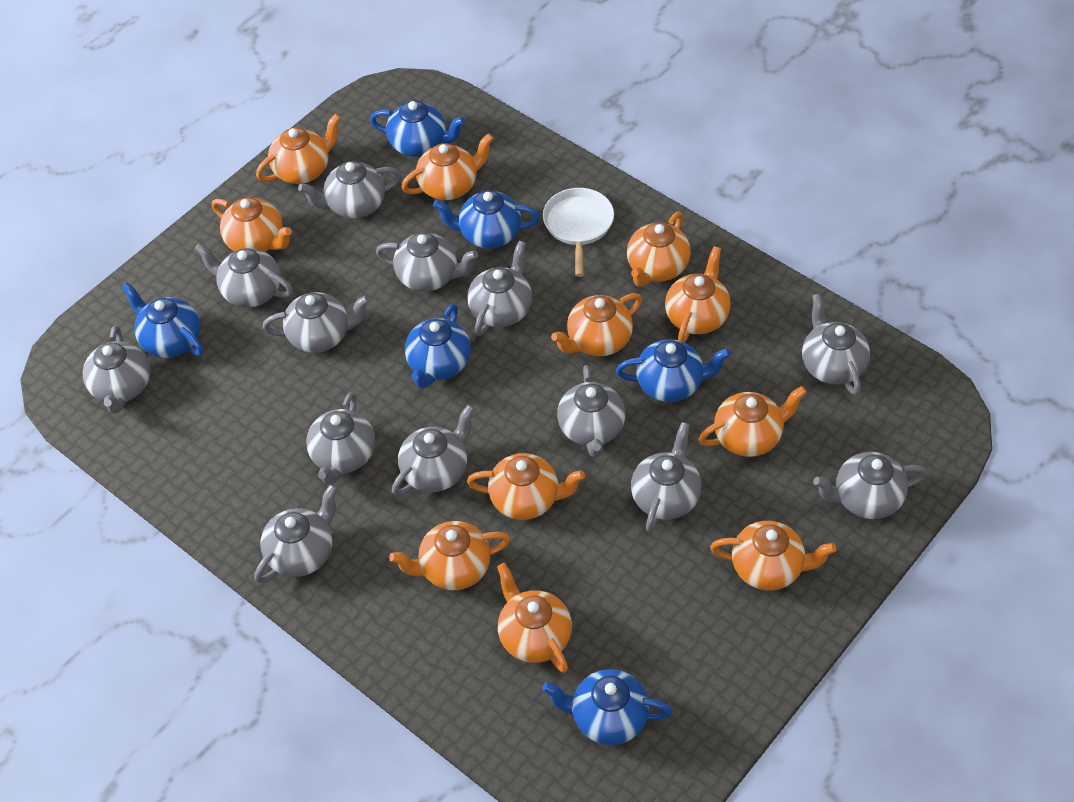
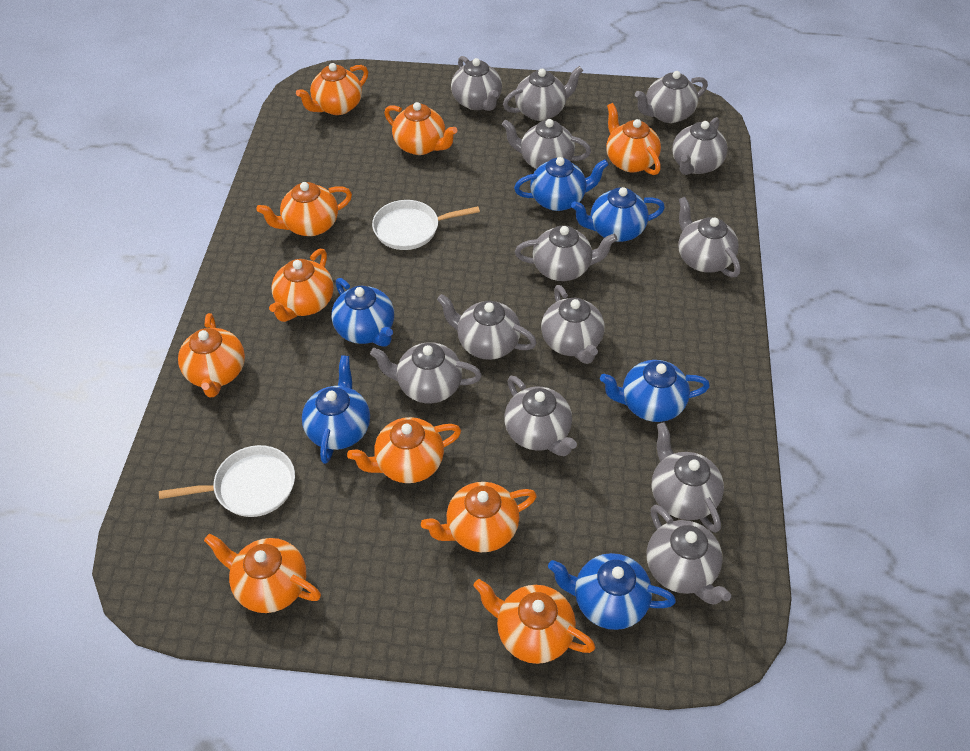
orange teapot: 11 -> 10
white pan: 1 -> 2

